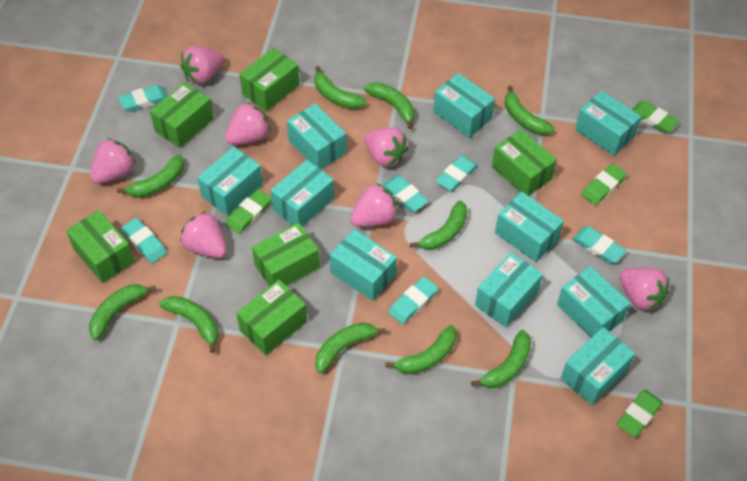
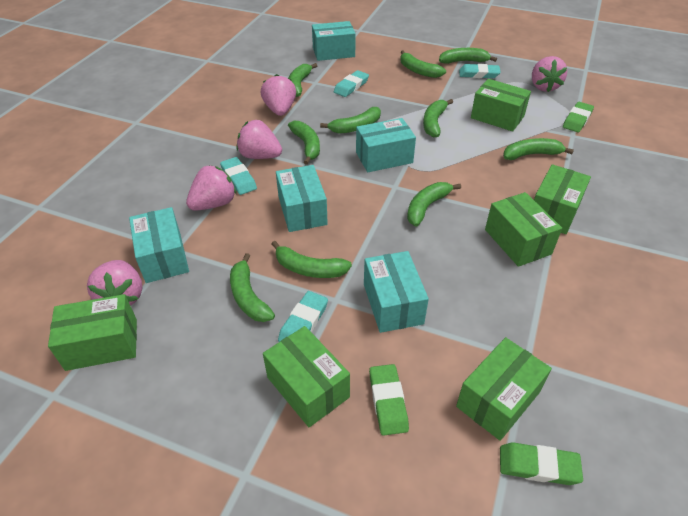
green eraser: 4 -> 3
pink strawberry: 7 -> 5
turquoise box: 10 -> 5
turquoise eraser: 6 -> 4

